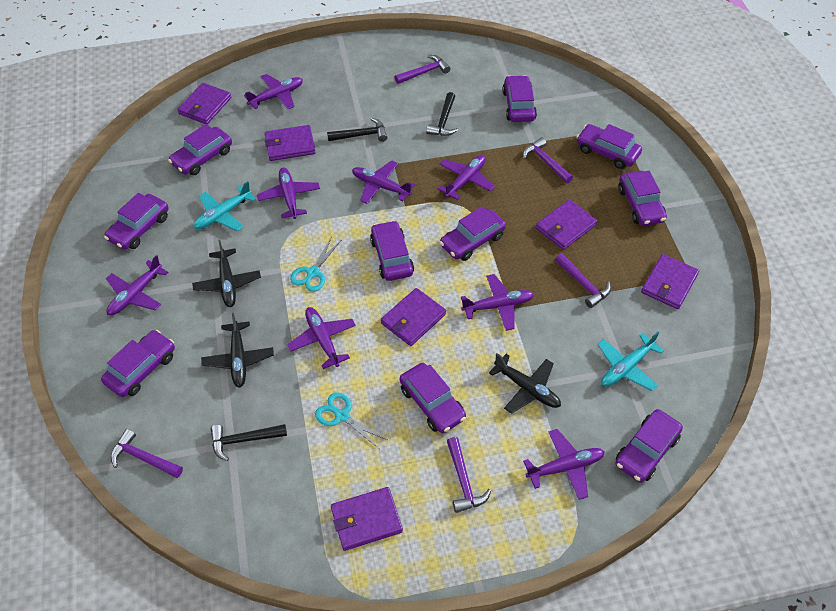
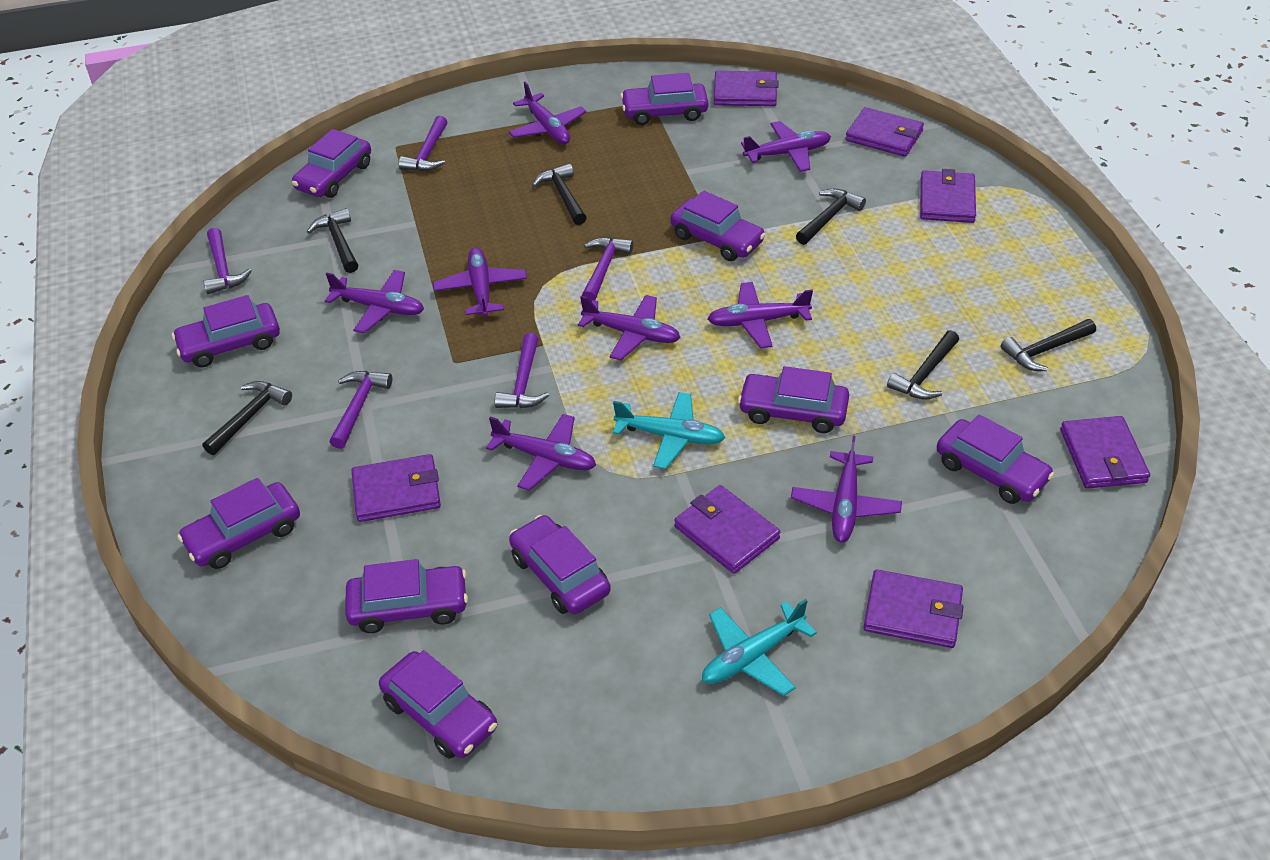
black hammer: 3 -> 6
black plane: 3 -> 0
purple wallet: 6 -> 7
turquoise scissors: 2 -> 0

